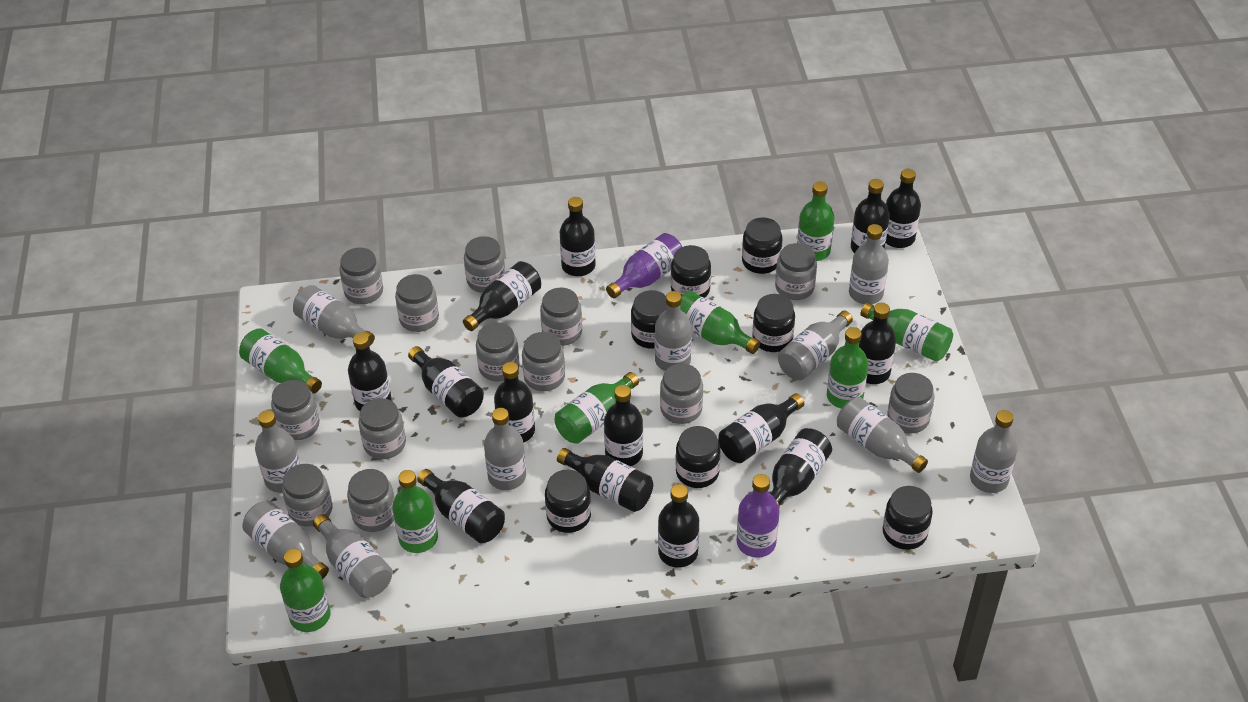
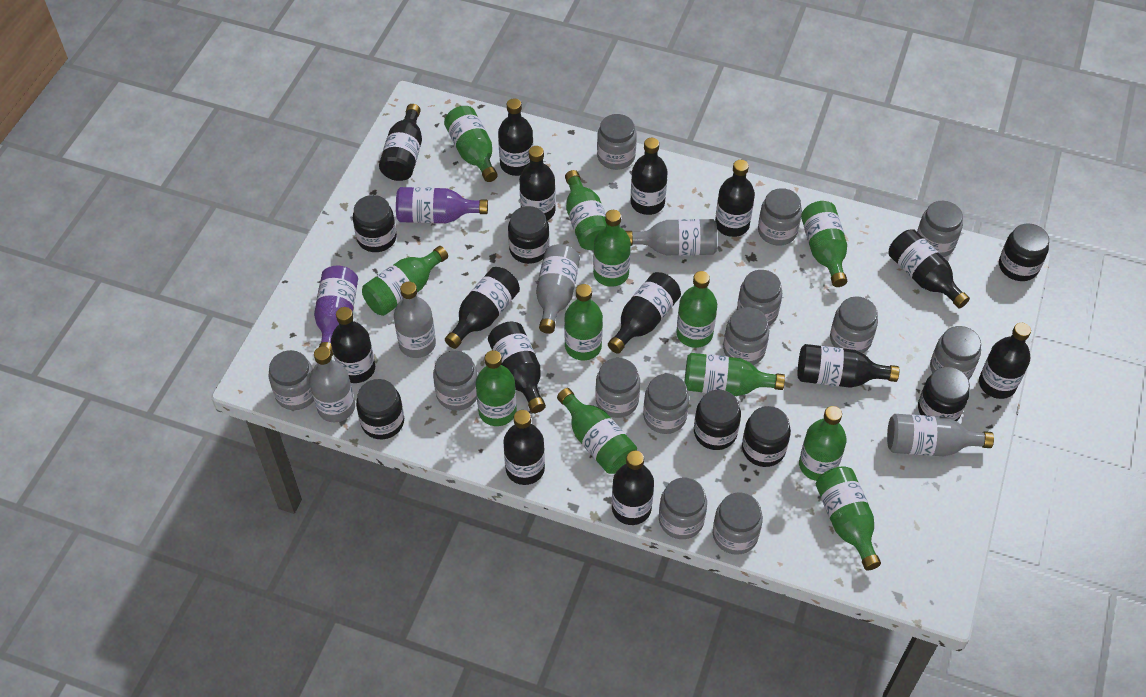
green bottle: 8 -> 12
grey bottle: 10 -> 5

